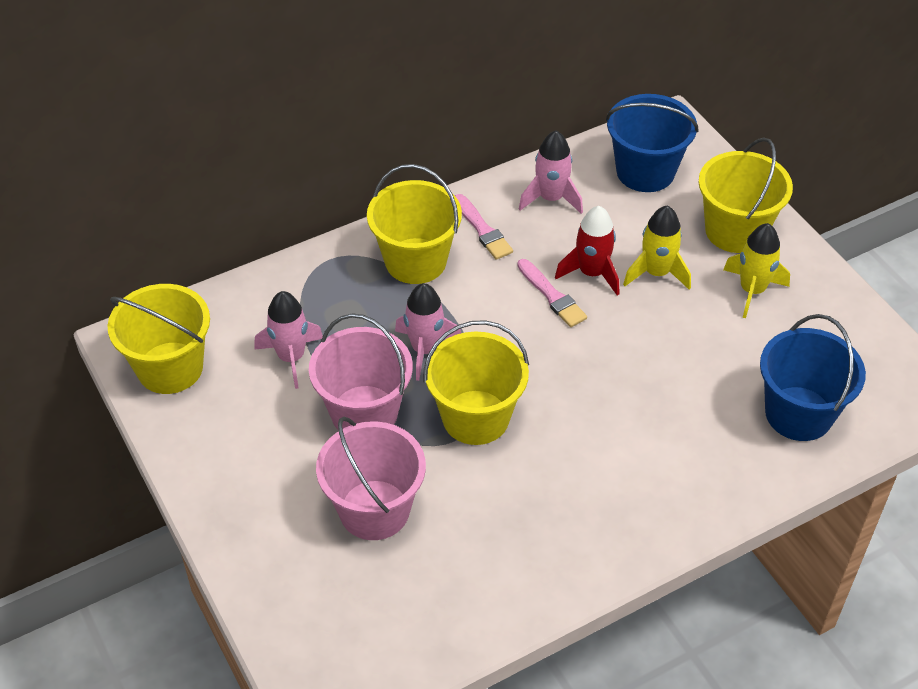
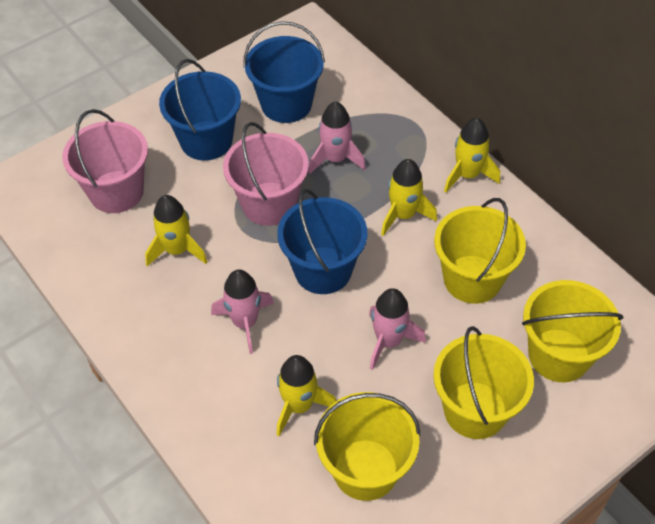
blue bucket: 2 -> 3
pink brush: 2 -> 0
red rocket: 1 -> 0
yellow rocket: 2 -> 4

